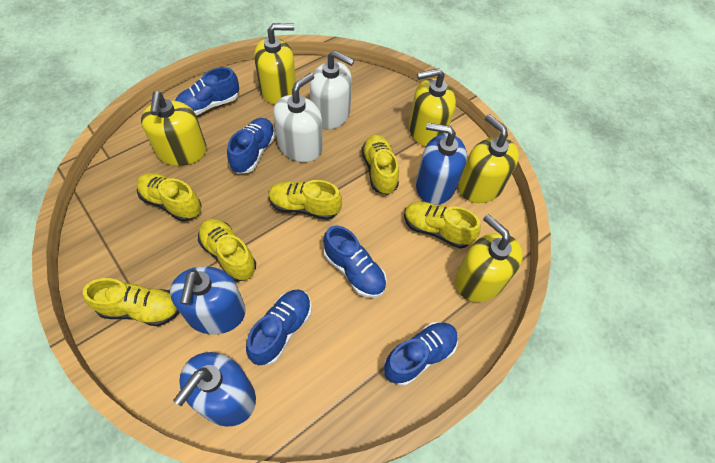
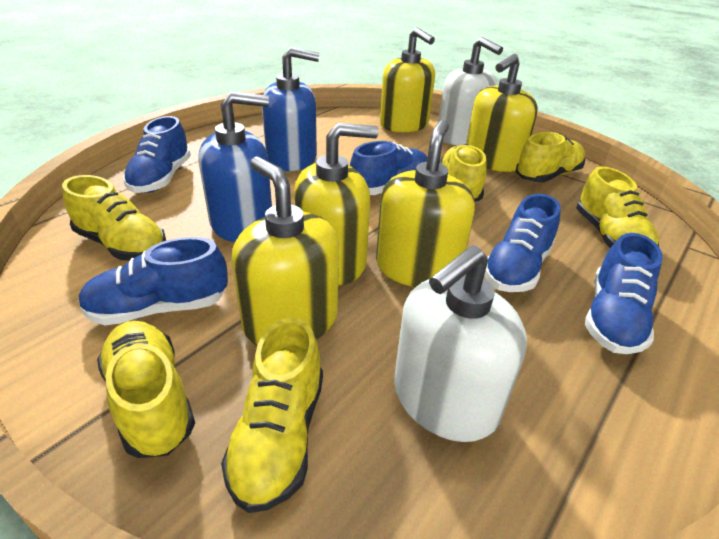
blue soap dispenser: 3 -> 2

